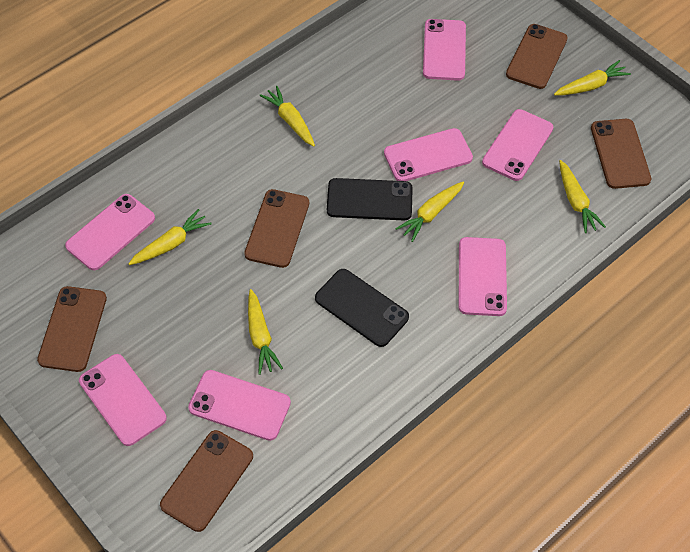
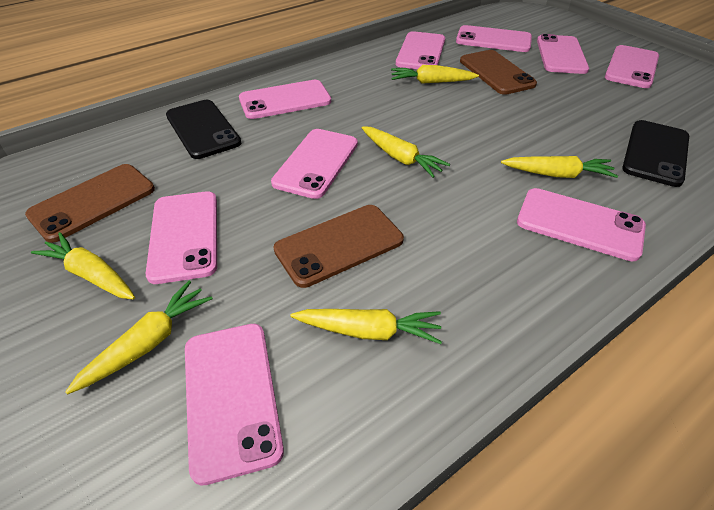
brown phone: 5 -> 3
pink phone: 7 -> 9

